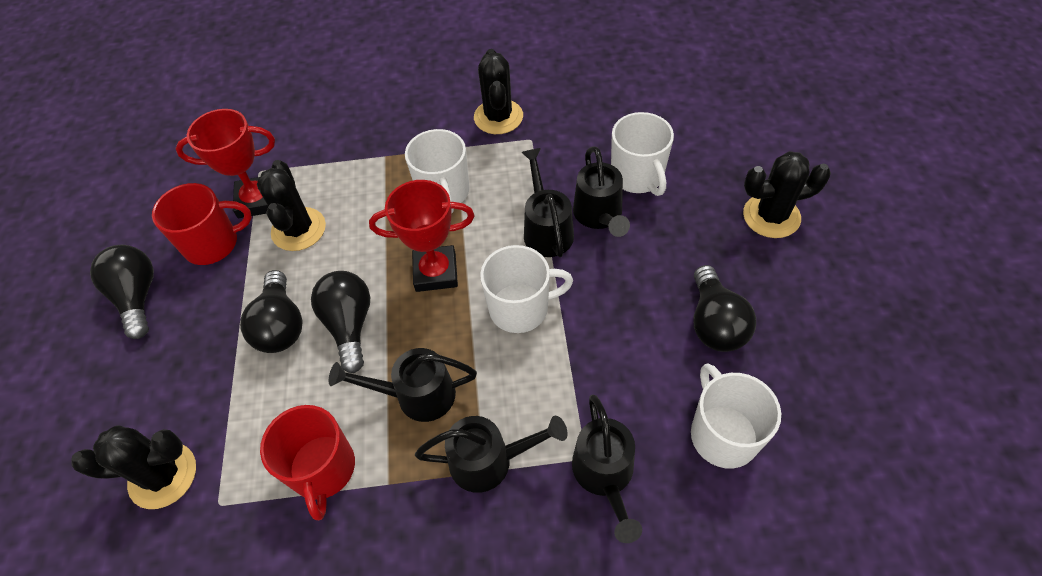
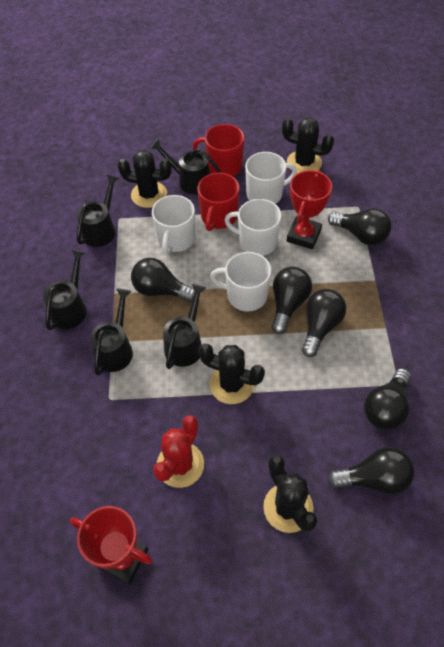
black light bulb: 4 -> 6
red cactus: 0 -> 1

